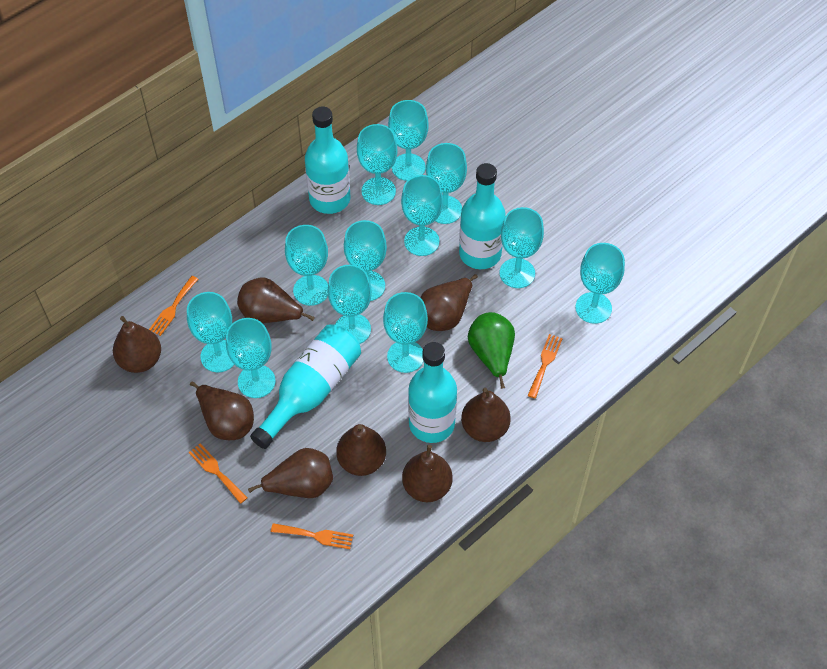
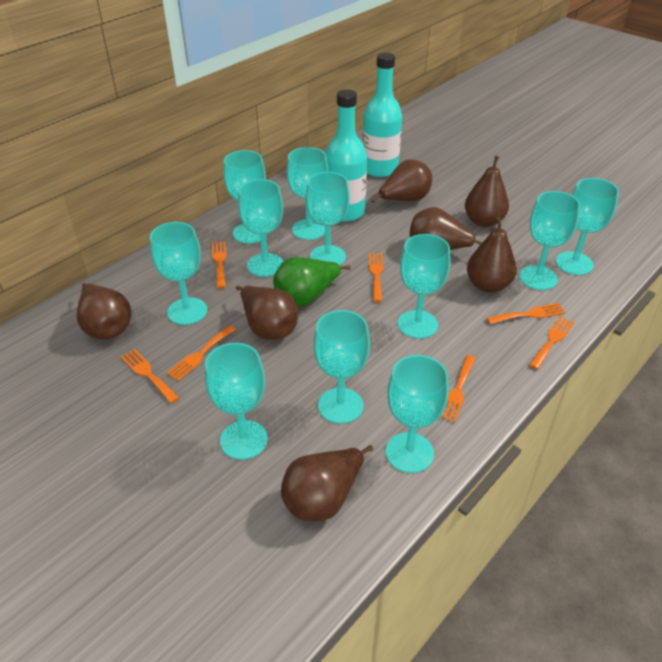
brown pear: 8 -> 7
orange fork: 4 -> 7
turquoise bottle: 4 -> 2
turquoise goblet: 12 -> 11

